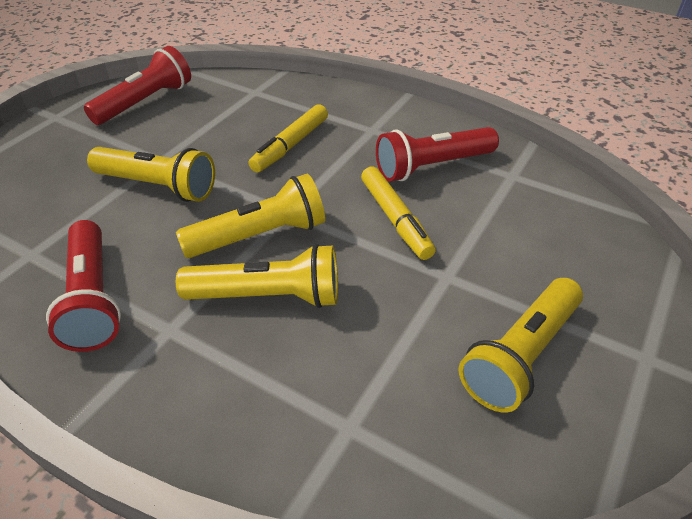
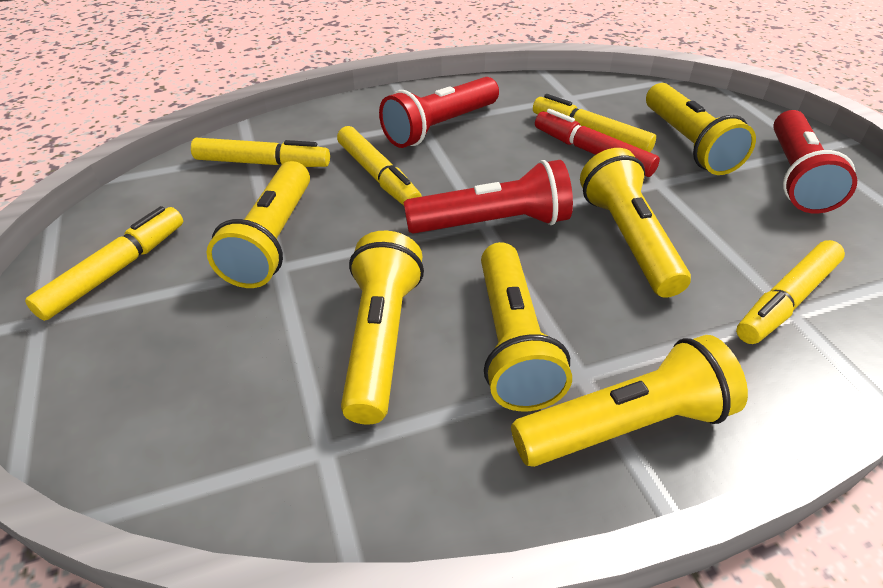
red marker: 0 -> 1
yellow flashlight: 4 -> 6
yellow marker: 2 -> 5

